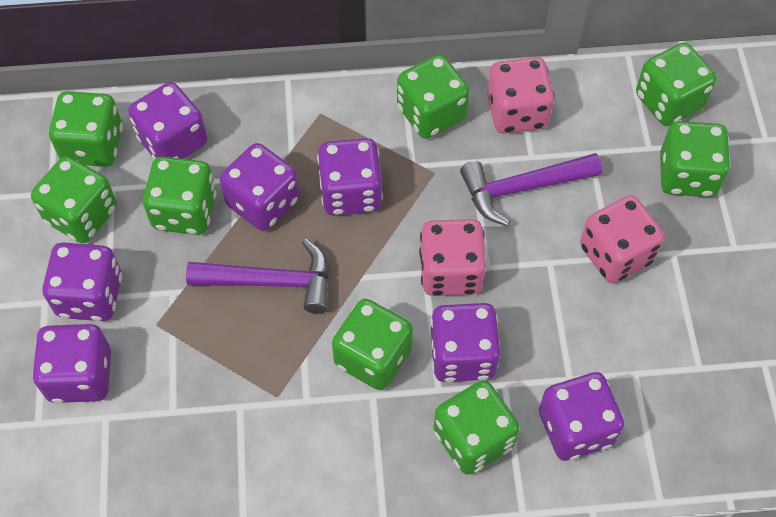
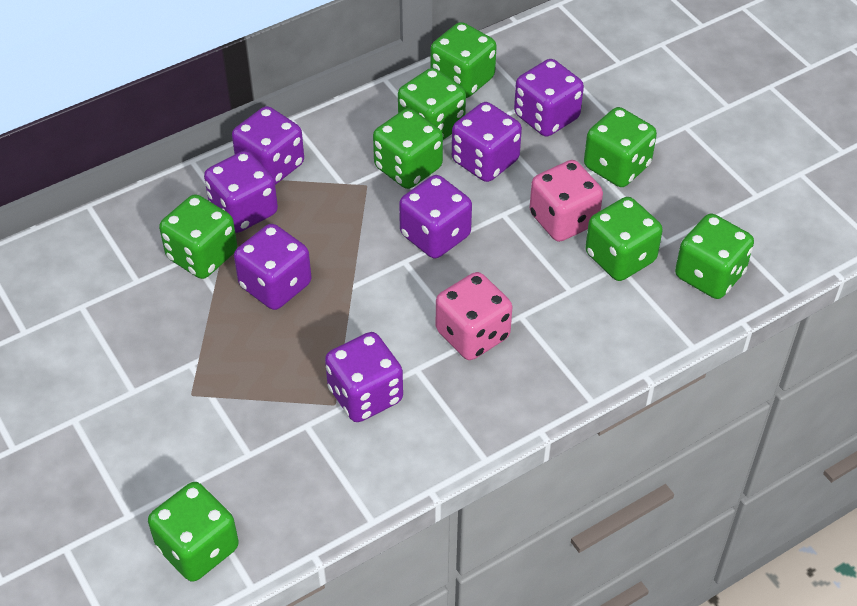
pink dice: 3 -> 2
purple hammer: 2 -> 0

